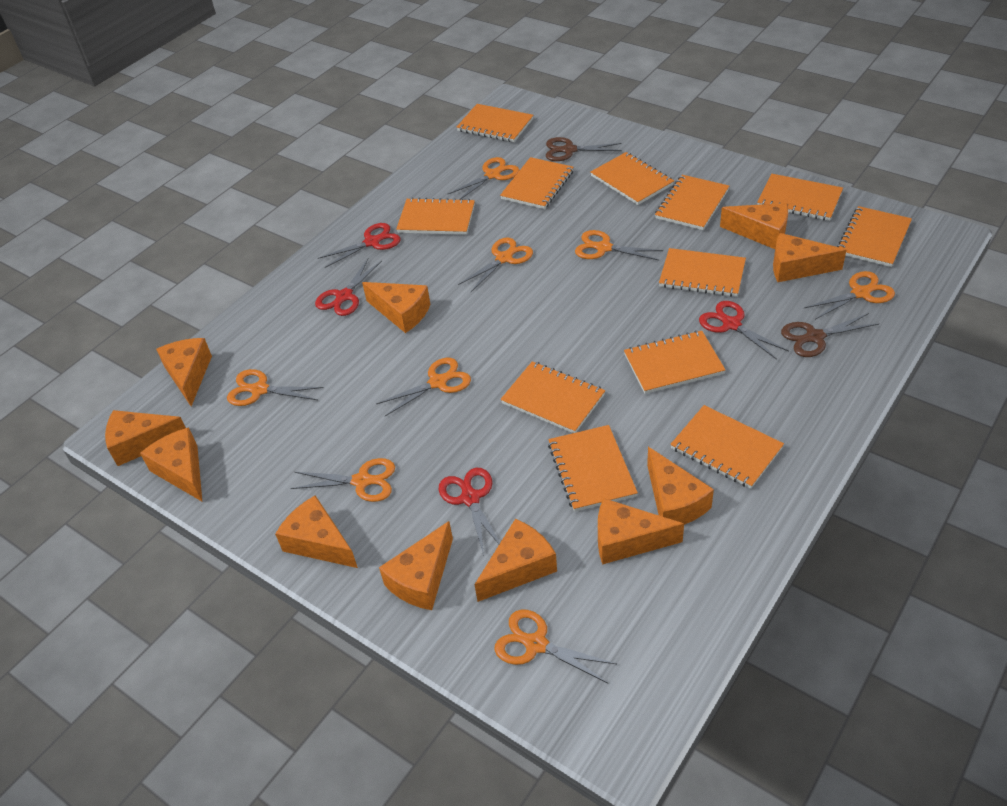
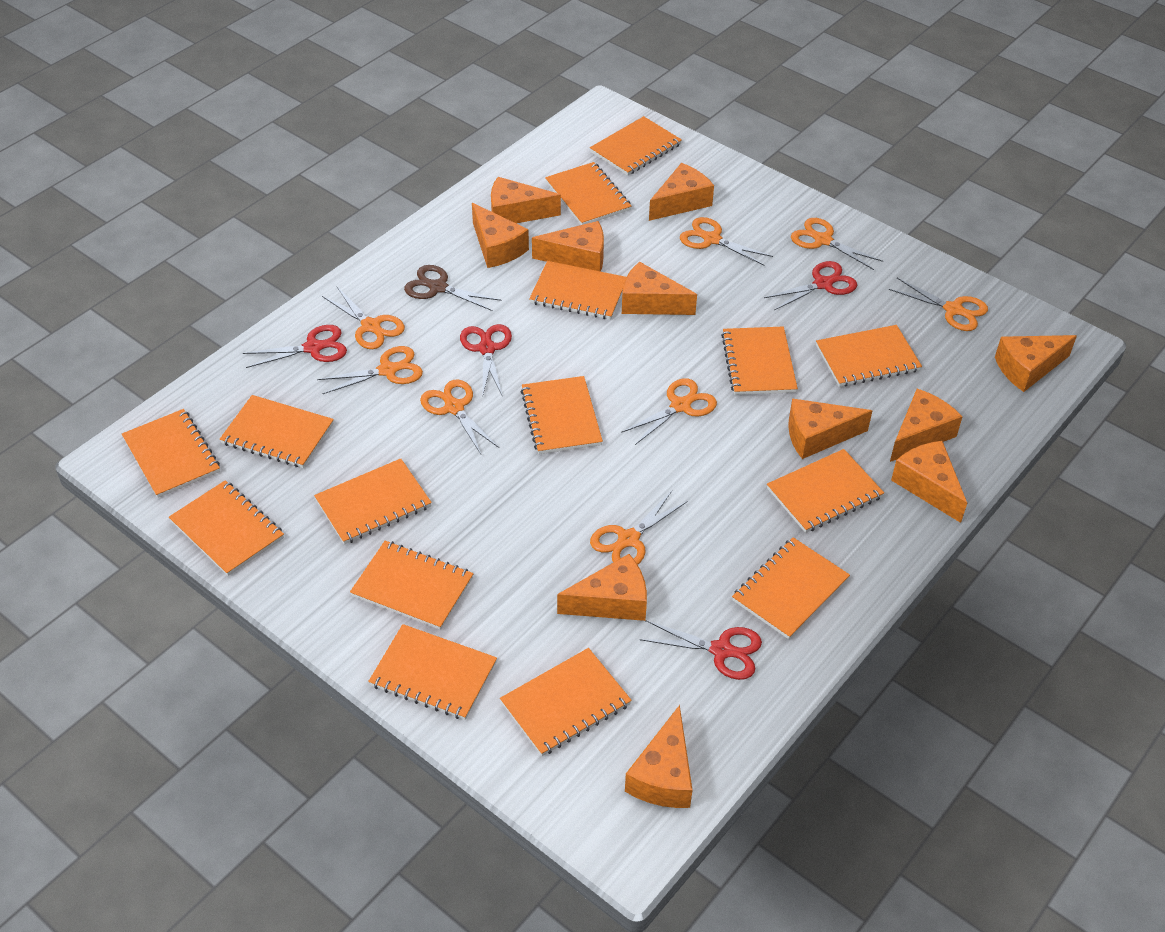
brown scissors: 2 -> 1
orange notebook: 12 -> 15

